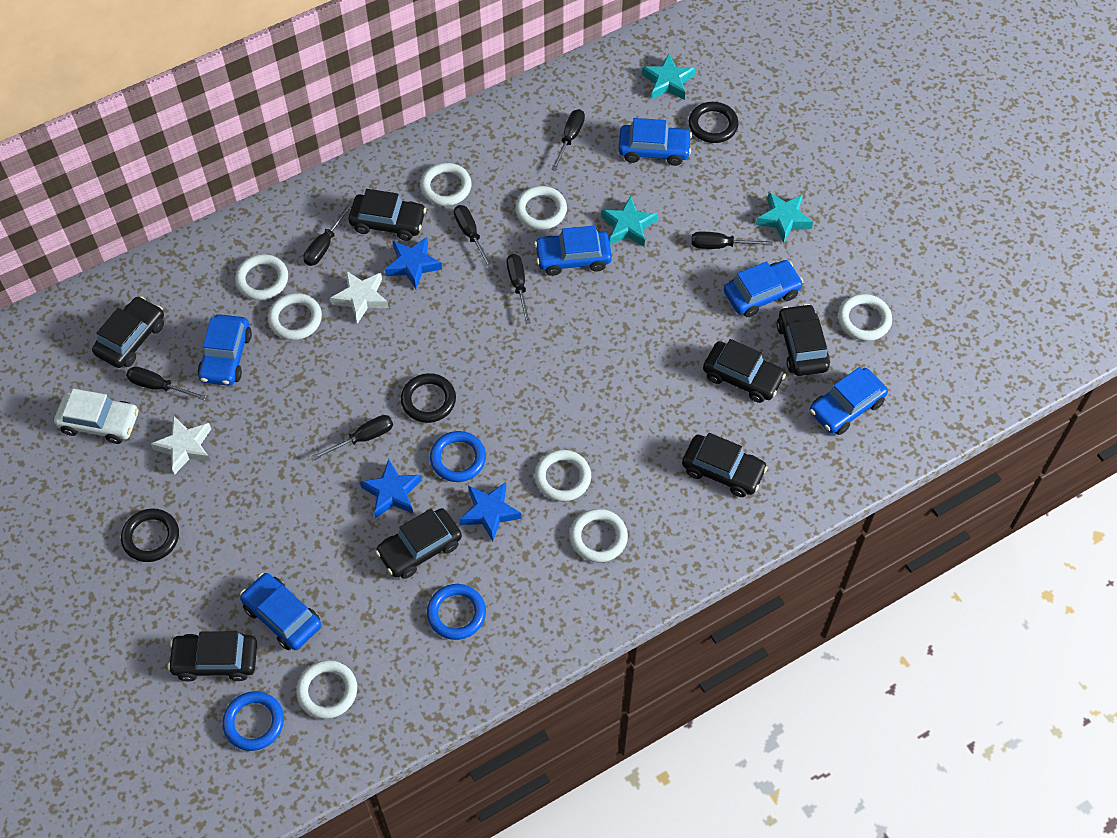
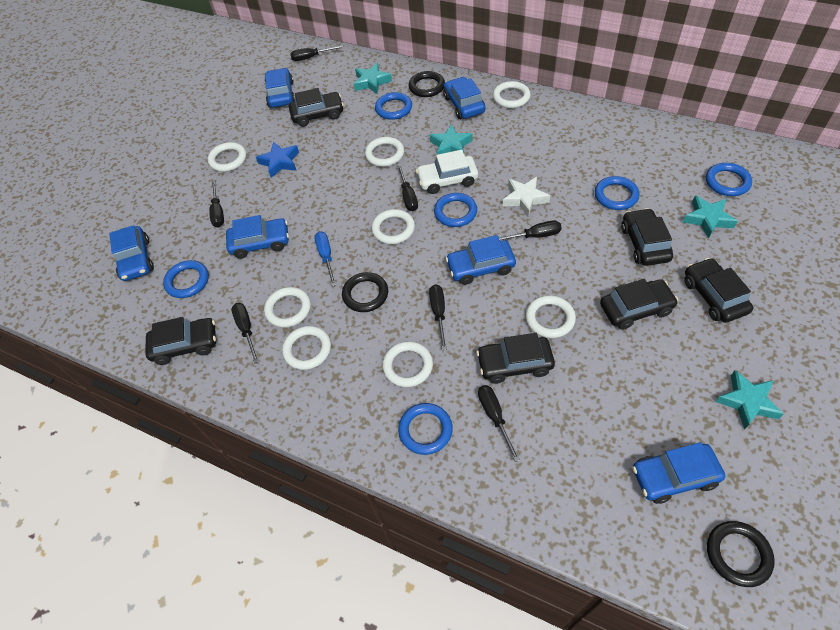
black car: 7 -> 6
blue ring: 3 -> 6
blue screwdriver: 0 -> 1
blue star: 3 -> 1
turquoise star: 3 -> 4
white star: 2 -> 1

